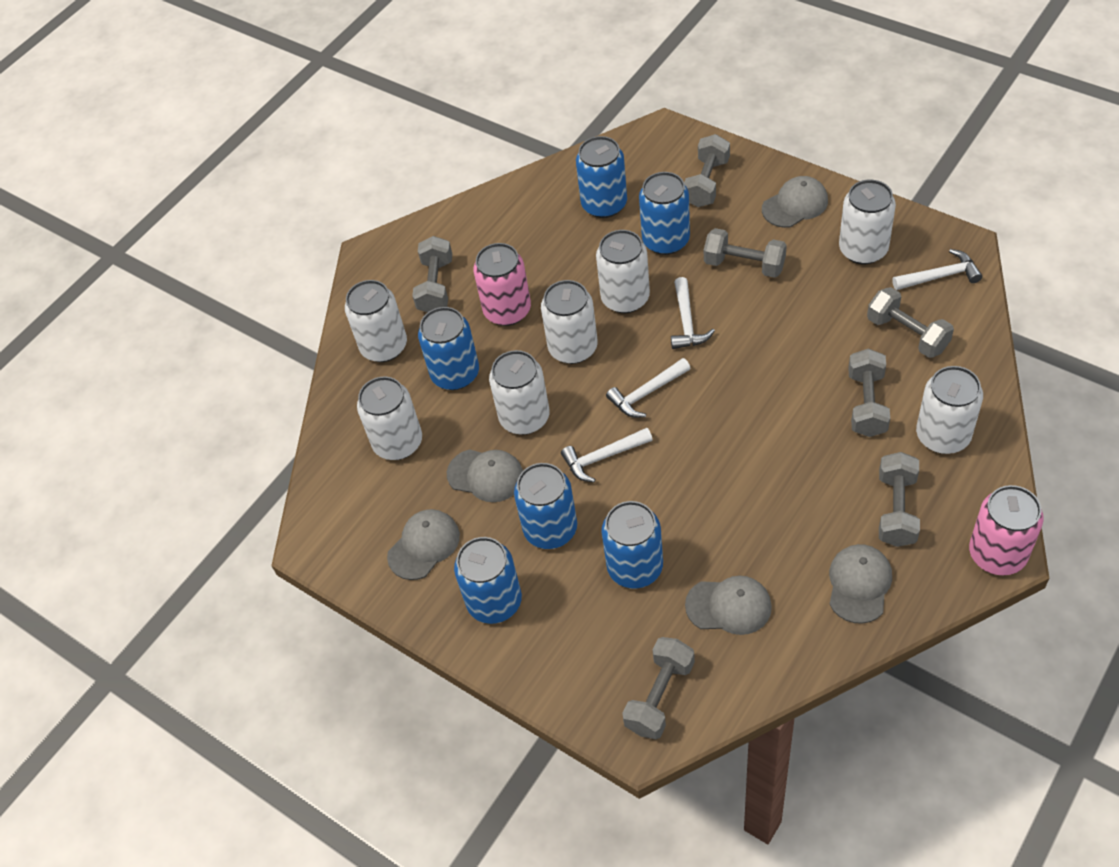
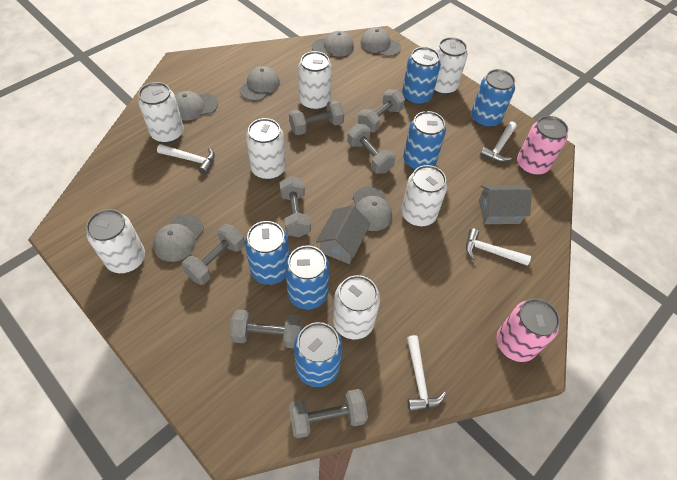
grey cap: 5 -> 6
grey house: 0 -> 2

